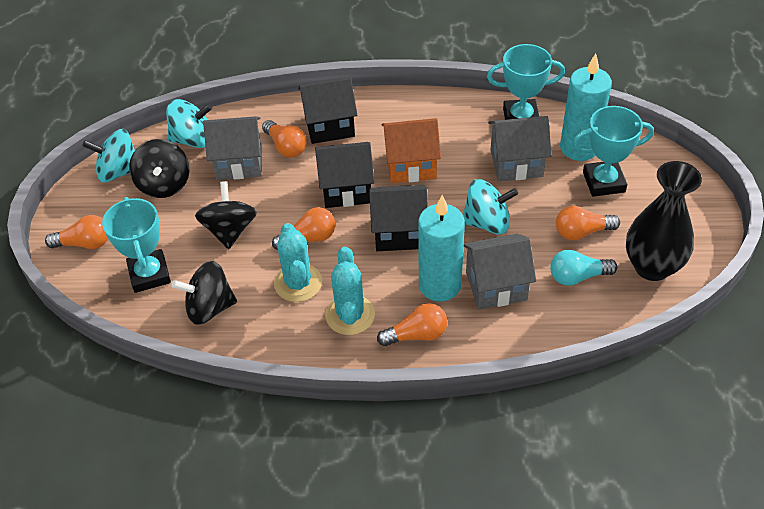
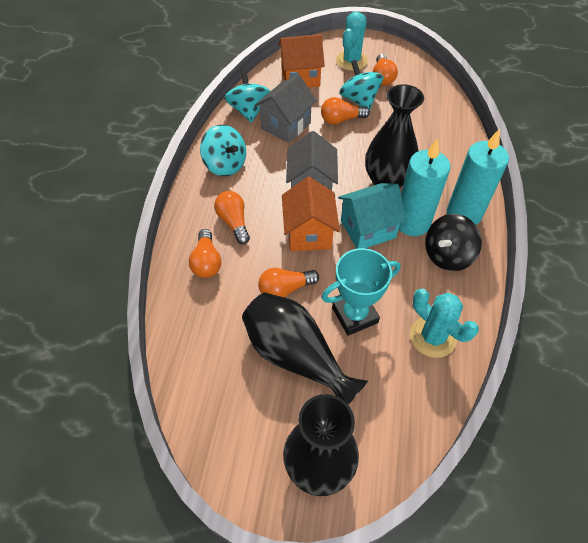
black house: 3 -> 0
black spinning top: 3 -> 1
black vase: 1 -> 3
grey house: 3 -> 2
orange house: 1 -> 2
turquoise house: 0 -> 1
turquoise light bulb: 1 -> 0
turquoise trophy: 3 -> 1

